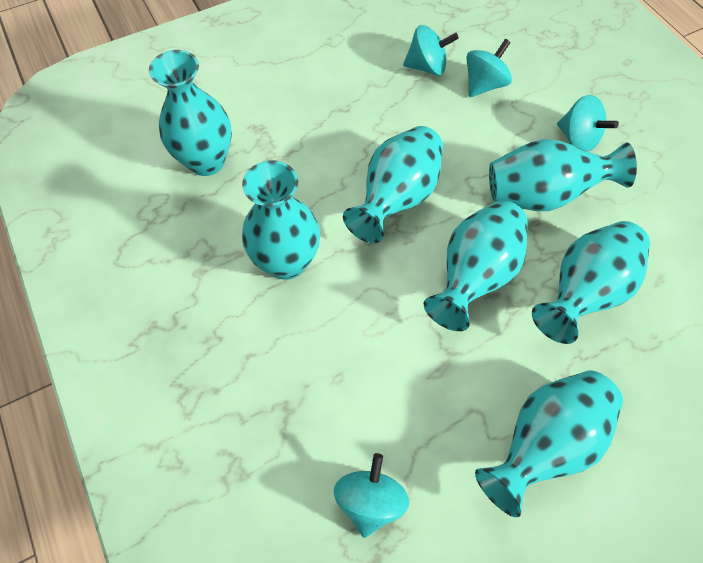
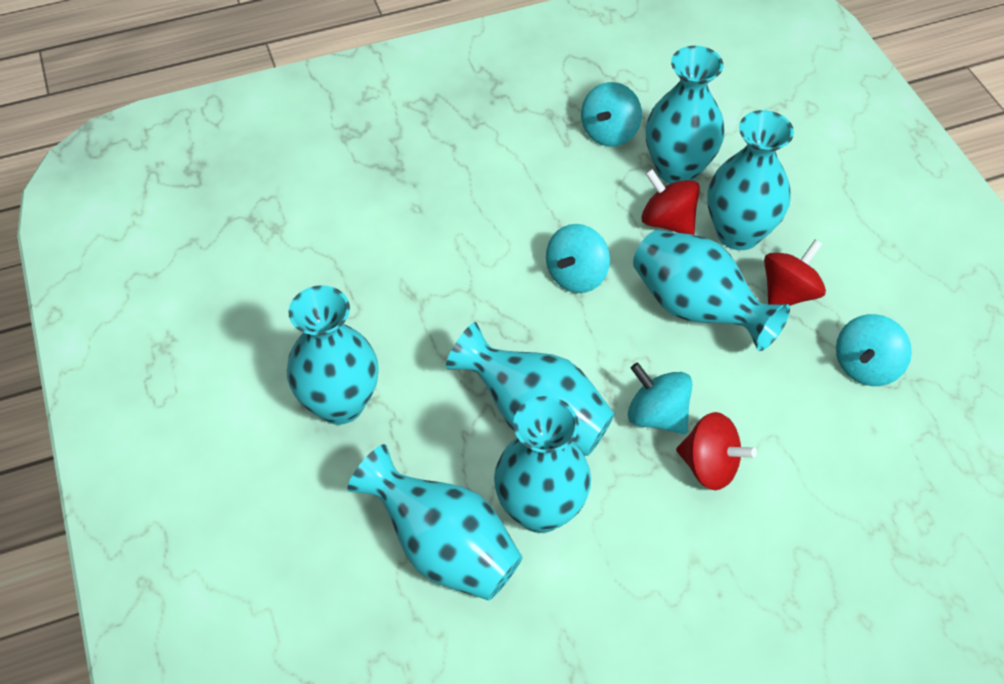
red spinning top: 0 -> 3

